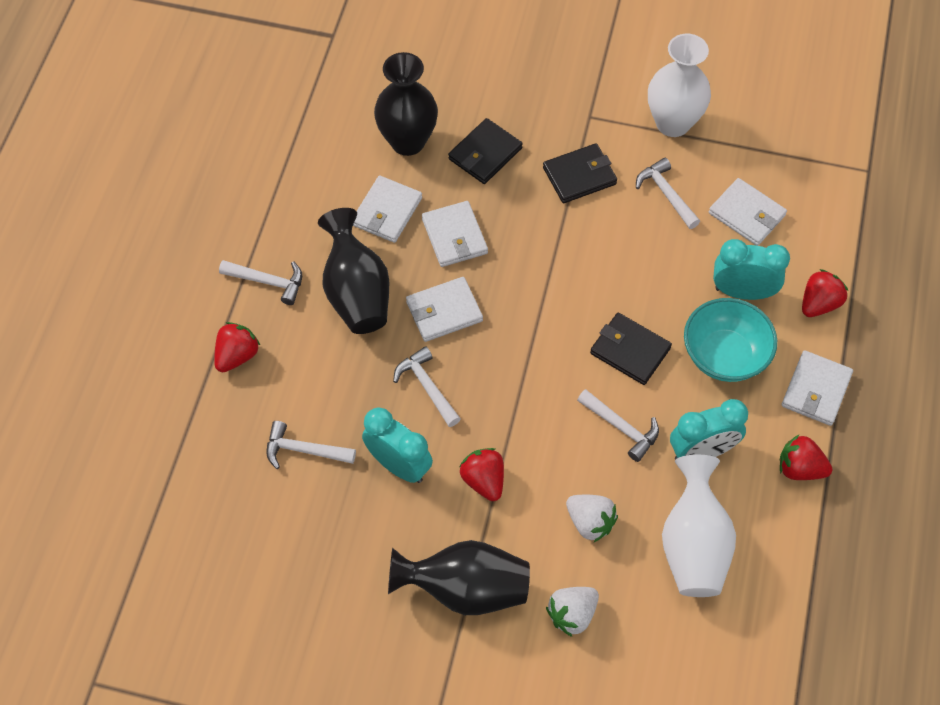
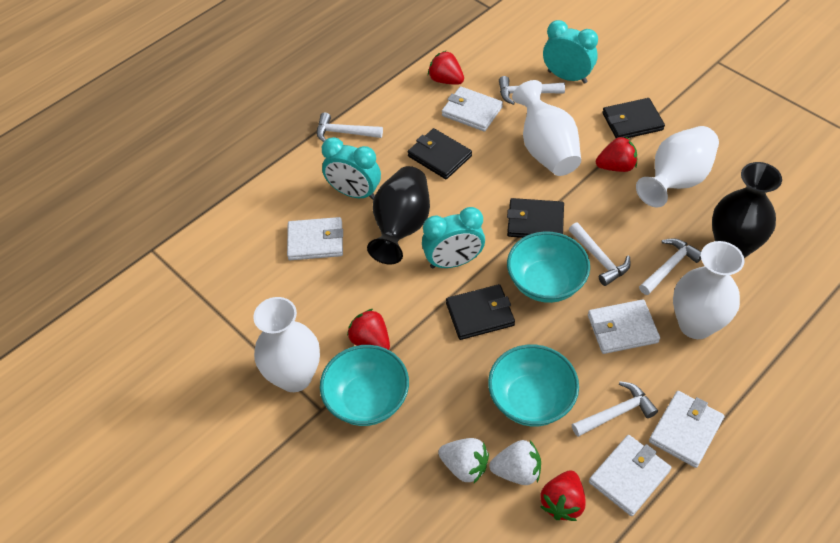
black vase: 3 -> 2
black wallet: 3 -> 4
turquoise bowl: 1 -> 3
white vase: 2 -> 4

